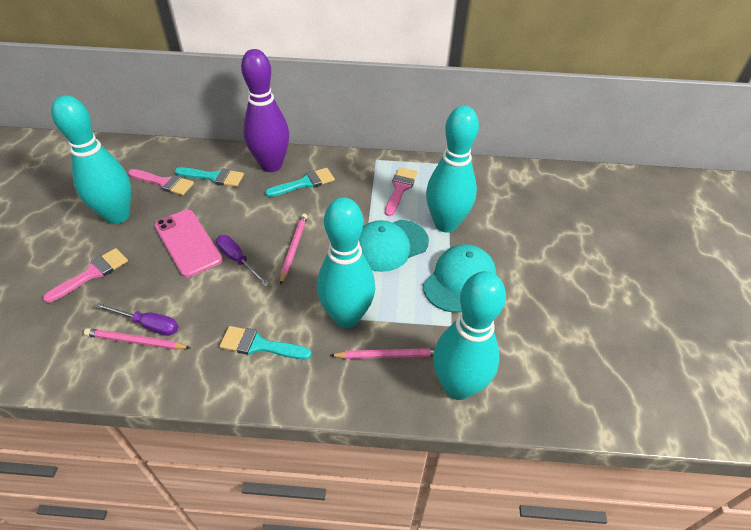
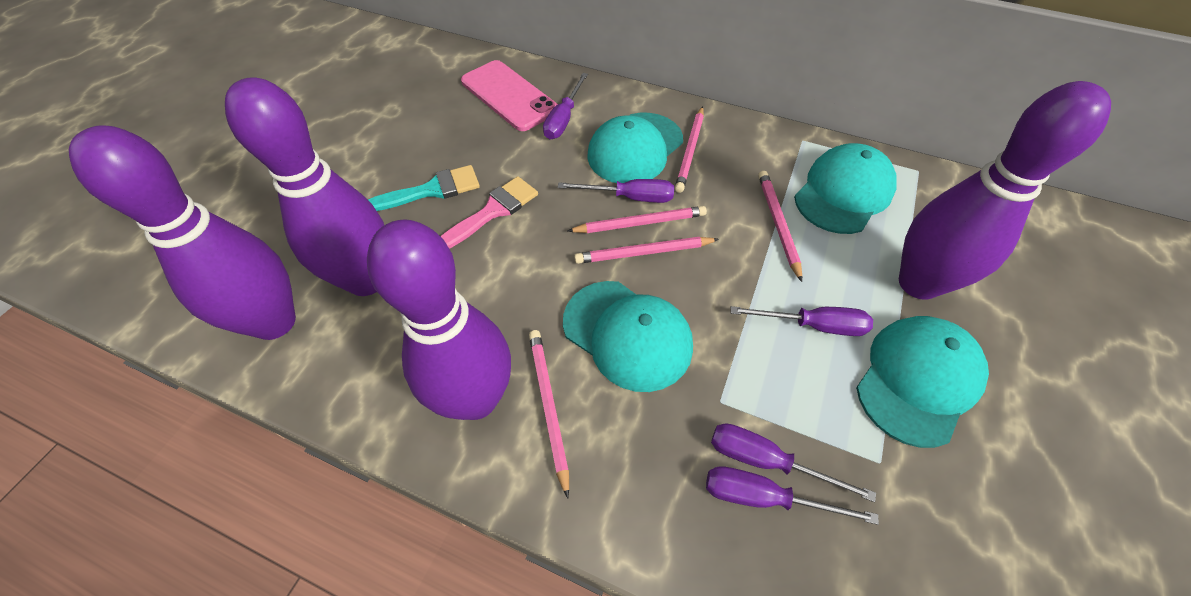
pink brush: 3 -> 1
pink pencil: 3 -> 5
purple bowling pin: 1 -> 4
purple screwdriver: 2 -> 5
turquoise bowling pin: 4 -> 0
turquoise brush: 3 -> 1
turquoise cap: 2 -> 4

